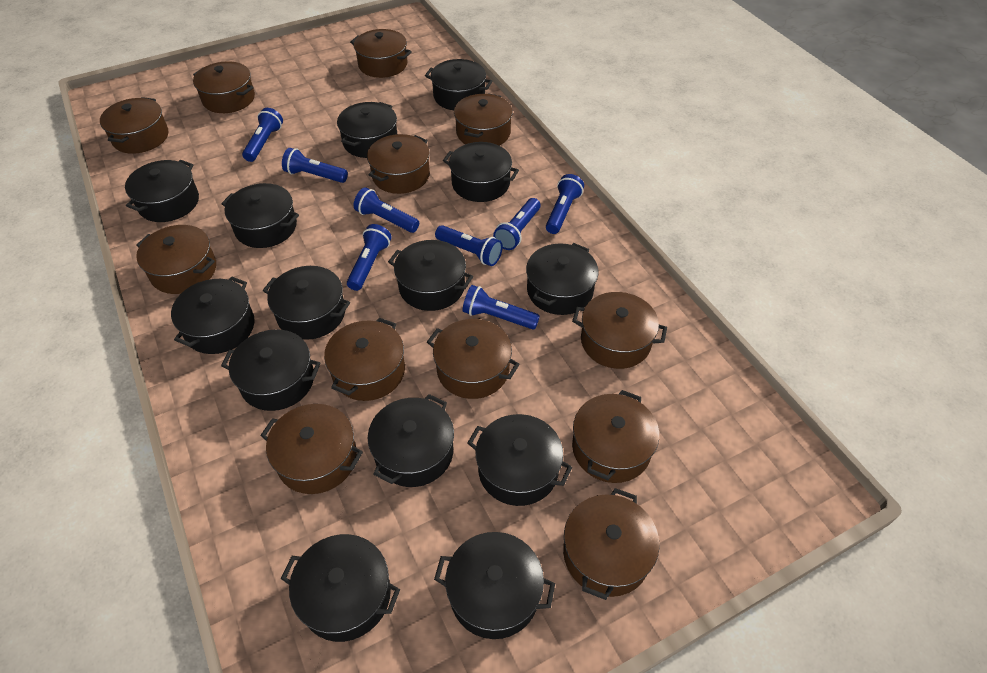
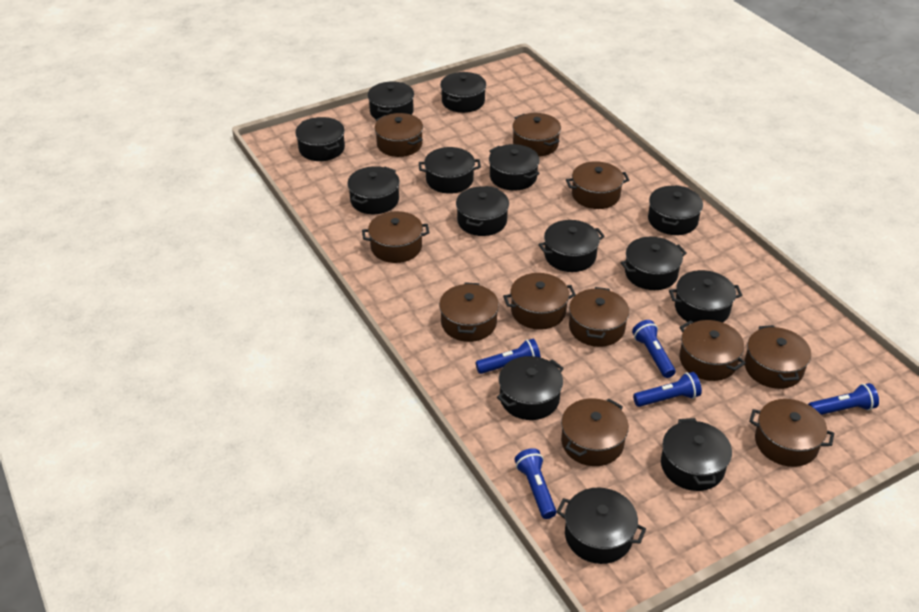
blue flashlight: 8 -> 5
brown pot: 12 -> 11

